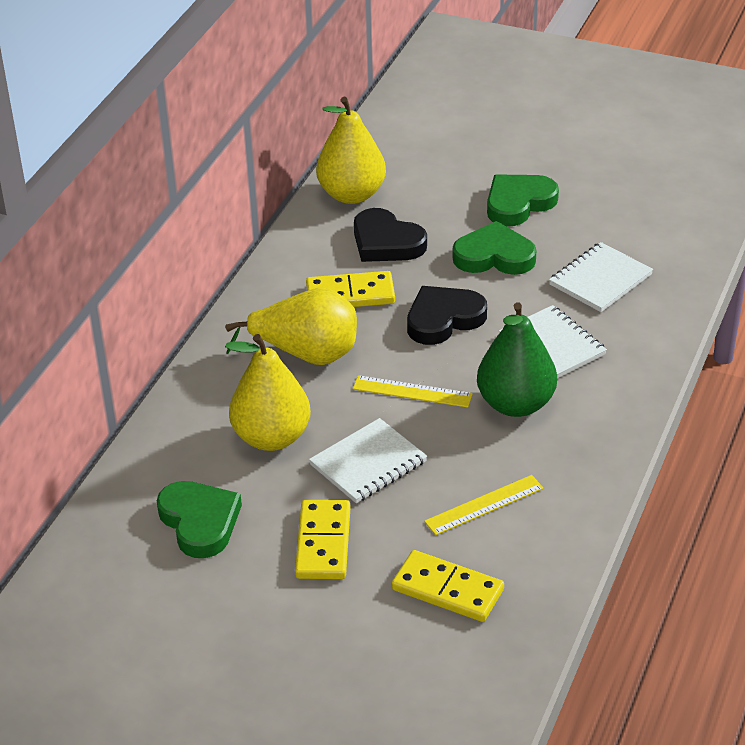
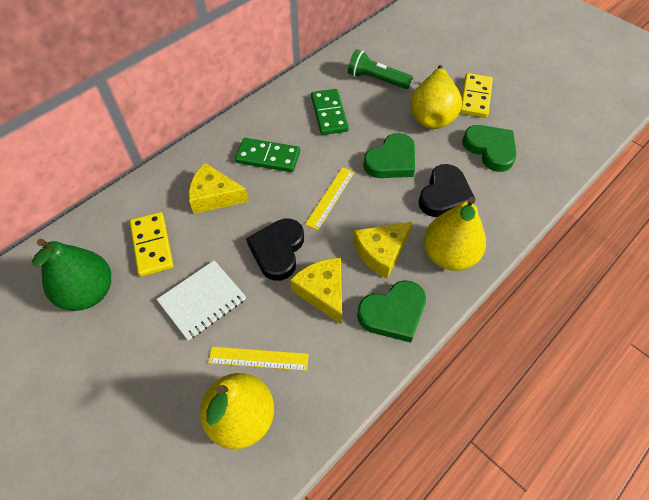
green domino: 0 -> 2
green flashlight: 0 -> 1
white notebook: 3 -> 1
yellow cheese: 0 -> 3
yellow domino: 3 -> 2

